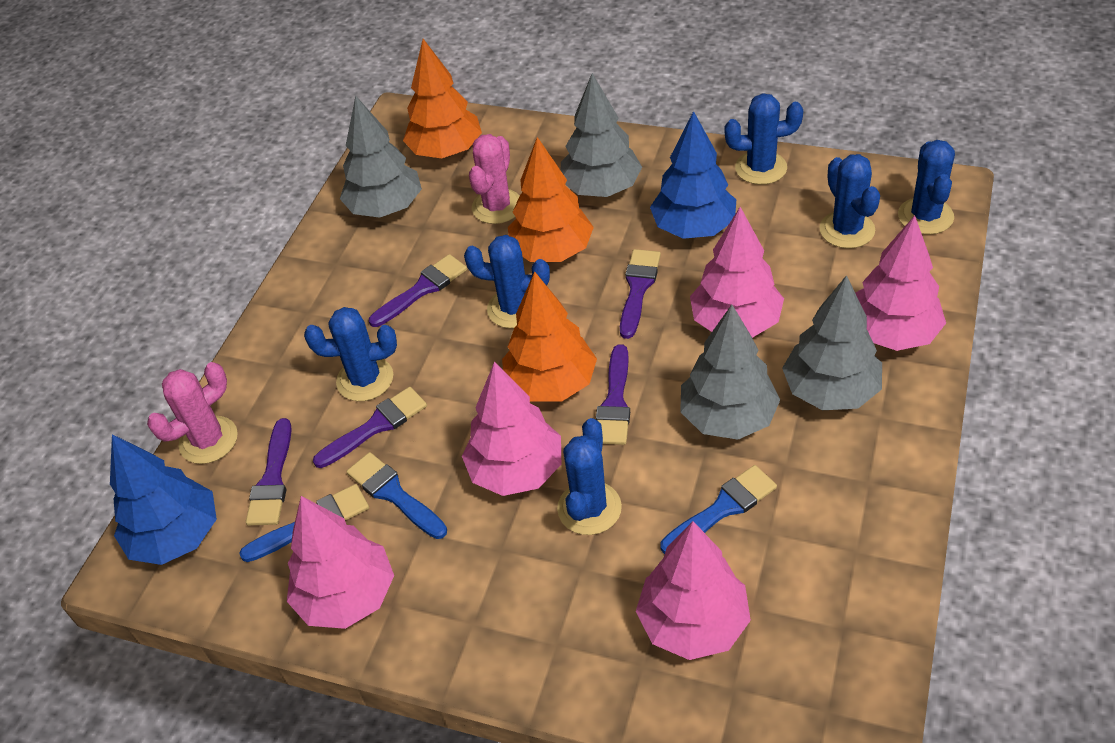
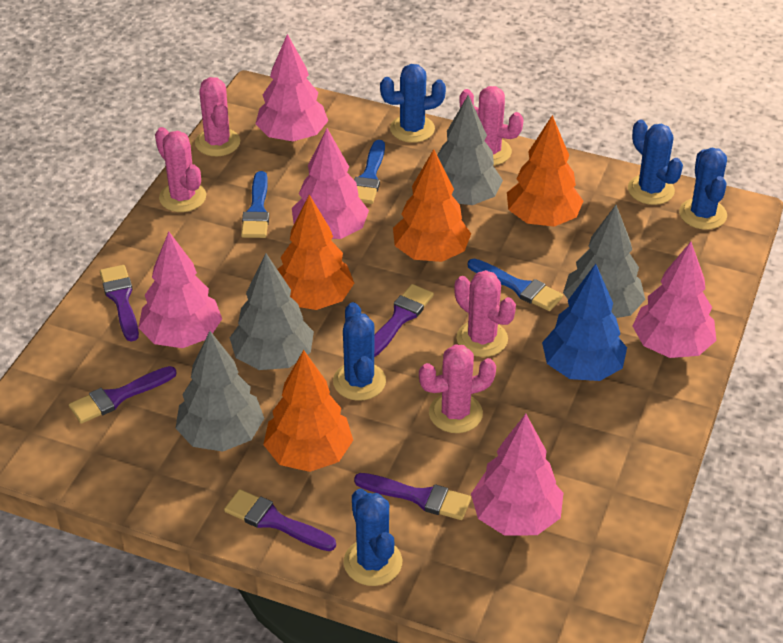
blue cactus: 6 -> 5
blue tree: 2 -> 1
orange tree: 3 -> 4
pink cactus: 2 -> 5

